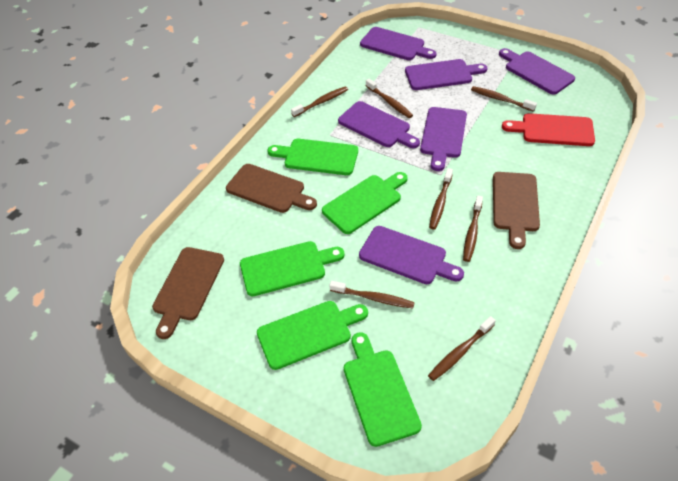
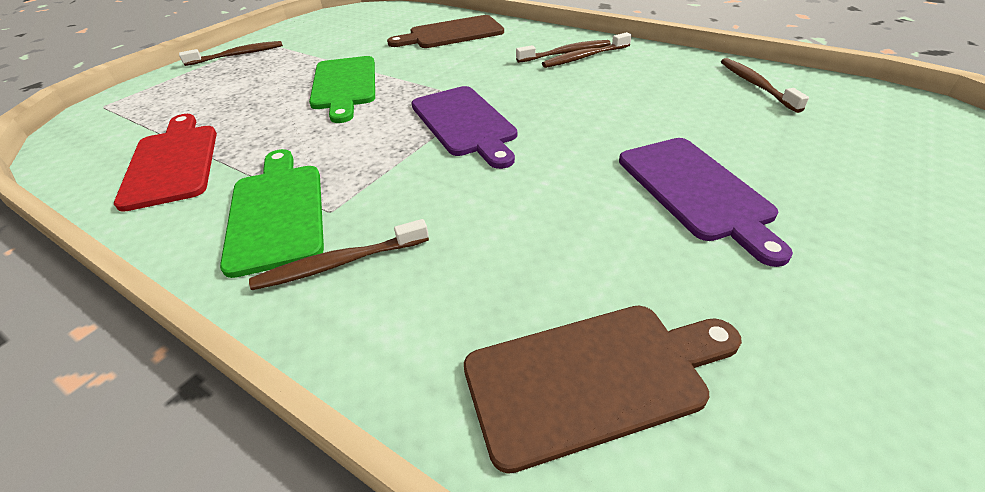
brown cutting board: 3 -> 2
brown toothbrush: 7 -> 5
green cutting board: 5 -> 2
purple cutting board: 6 -> 2

